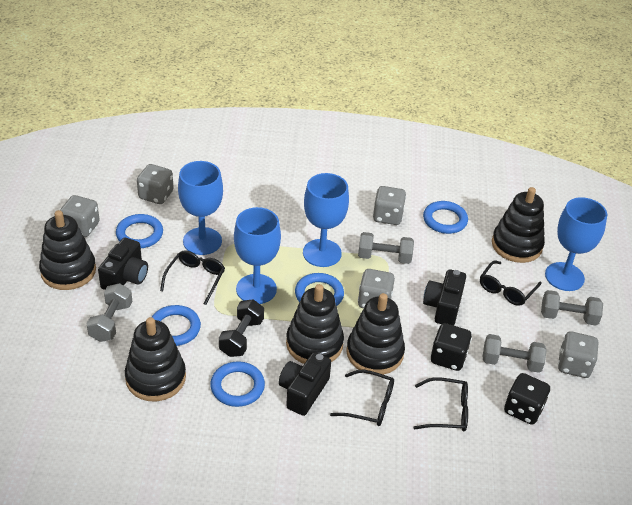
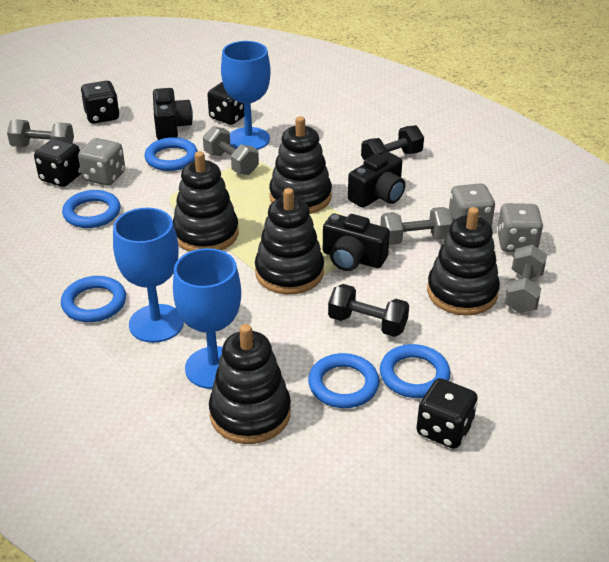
black dice: 2 -> 4
black dumbbell: 1 -> 2
black glasses: 4 -> 0
blue goblet: 4 -> 3
grey dice: 5 -> 3

